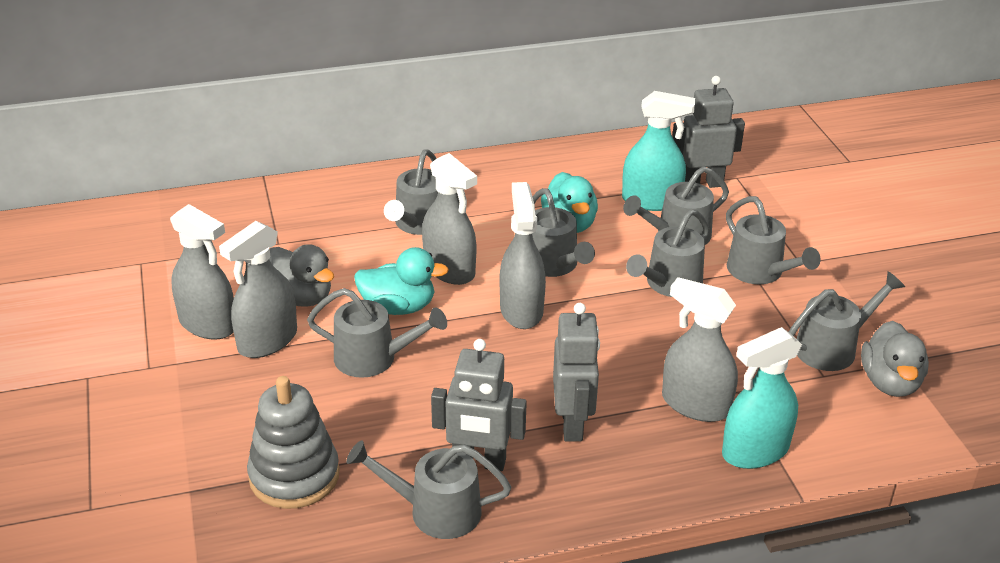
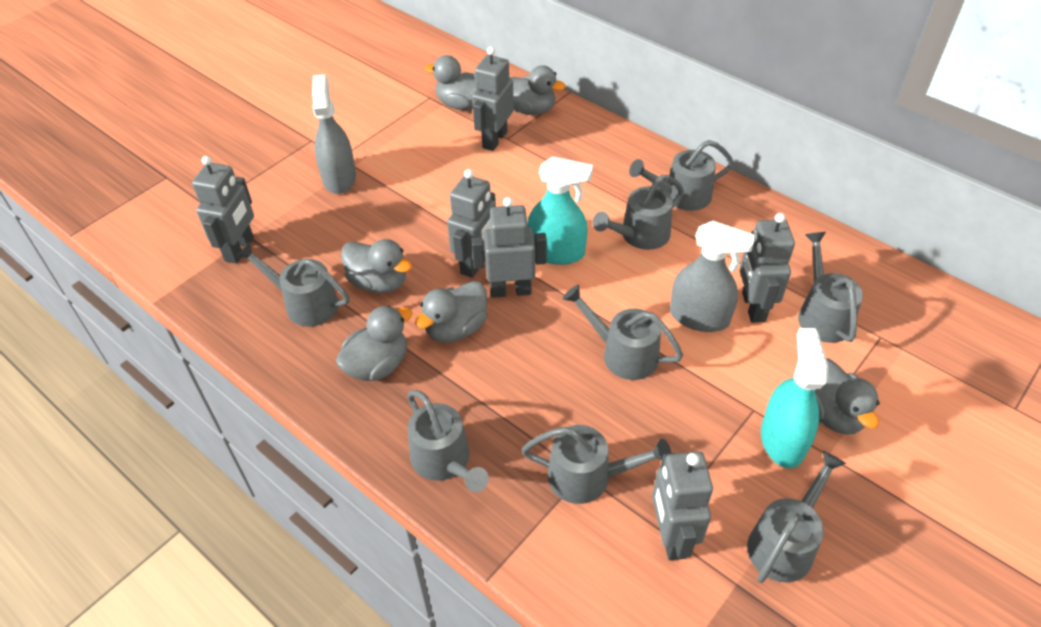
grey duck: 2 -> 6
grey robot: 3 -> 6
grey spray bottle: 5 -> 2
grey stacking toy: 1 -> 0
turquoise duck: 2 -> 0

